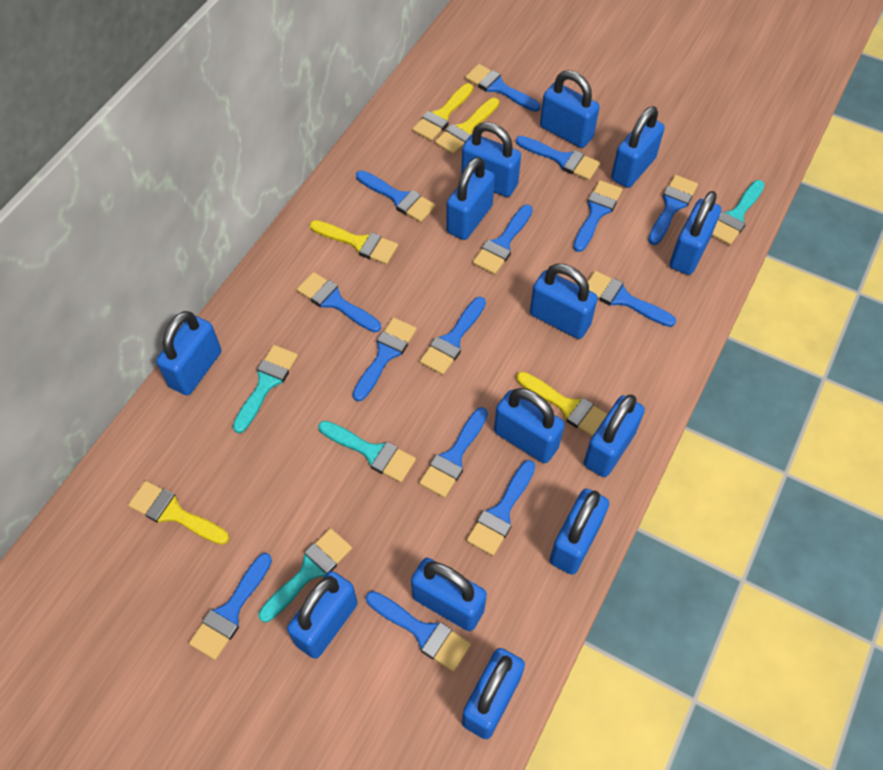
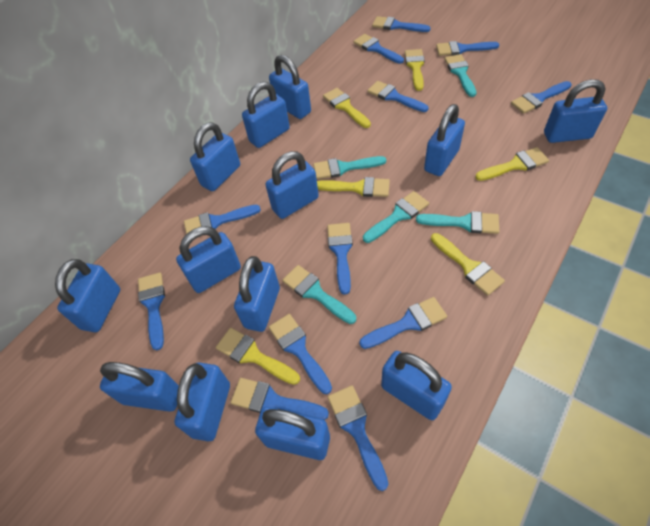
blue brush: 14 -> 12
turquoise brush: 4 -> 5
yellow brush: 5 -> 6

